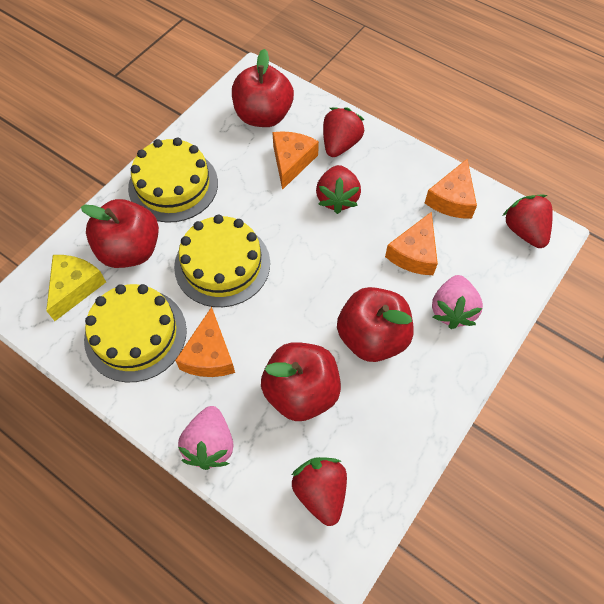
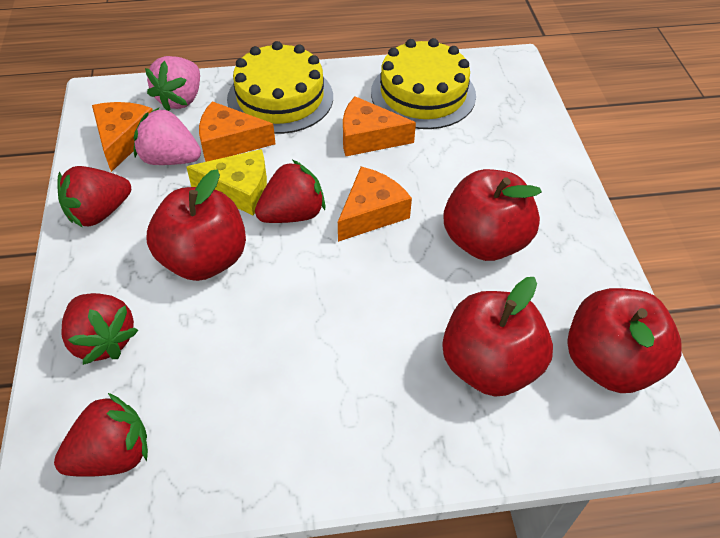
yellow cake: 3 -> 2

